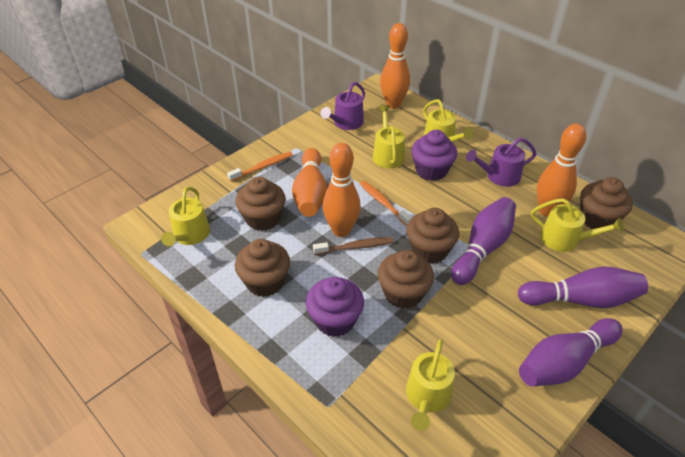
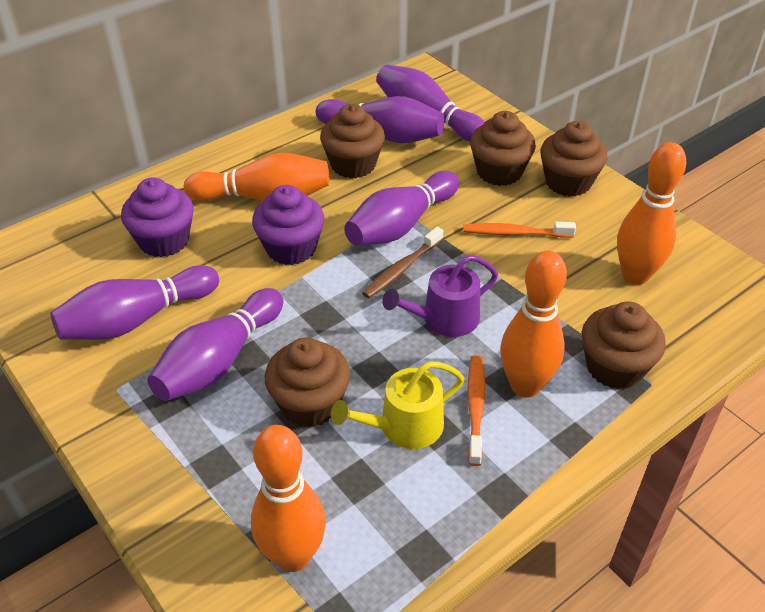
purple bowling pin: 3 -> 5
purple watering can: 2 -> 1
yellow watering can: 5 -> 1

